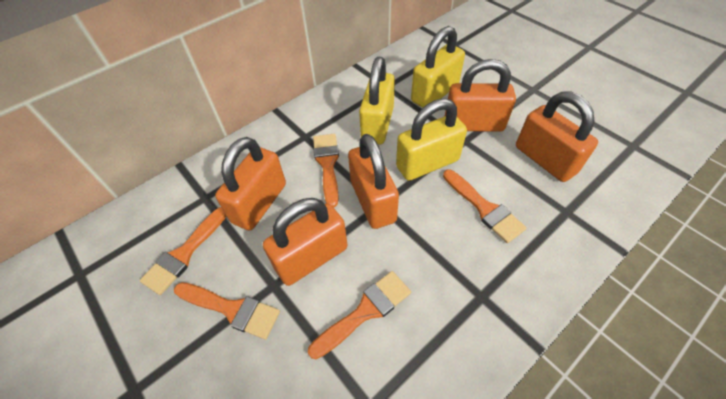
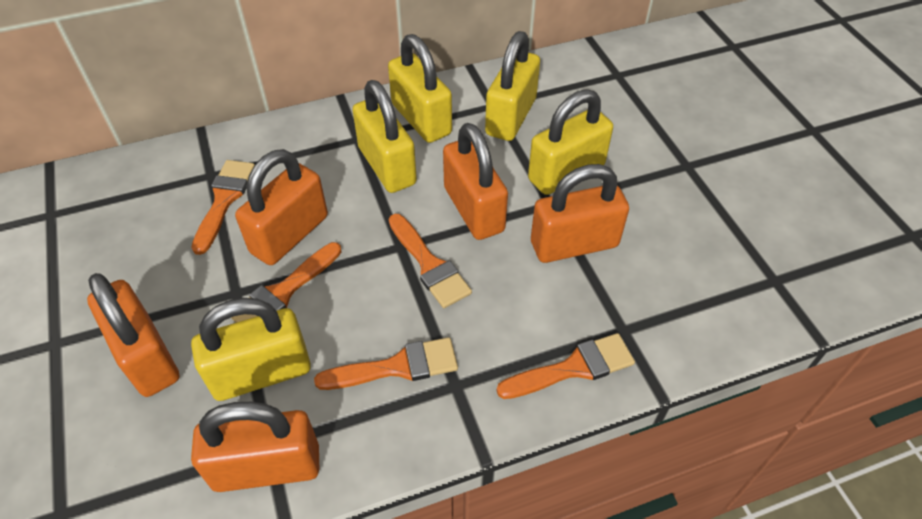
yellow padlock: 3 -> 5

